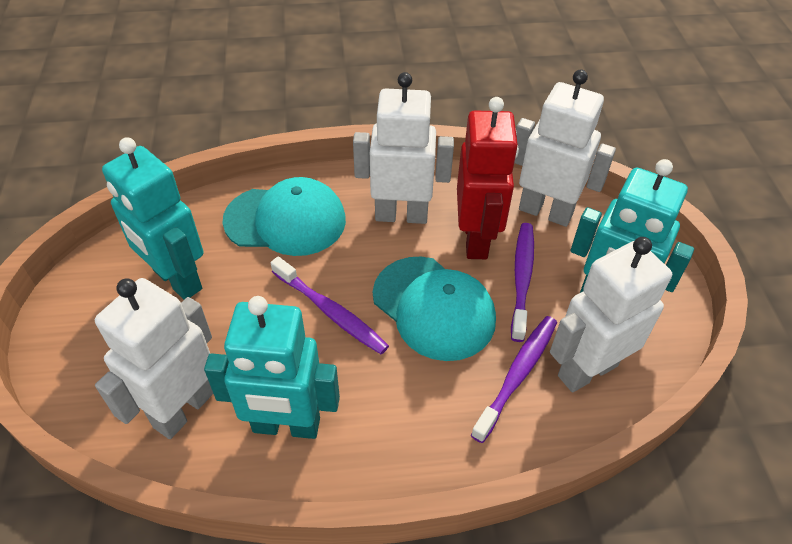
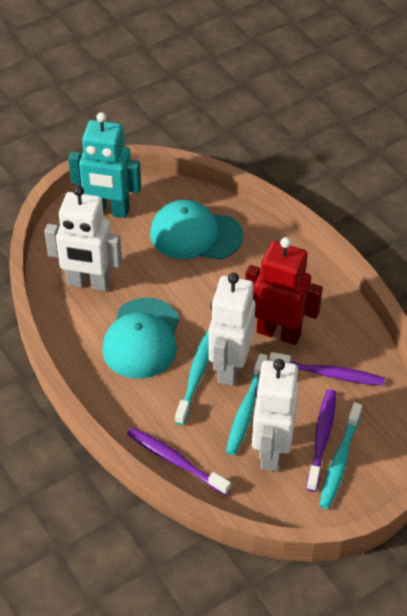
turquoise robot: 3 -> 1
turquoise toothbrush: 0 -> 3
white robot: 4 -> 3

